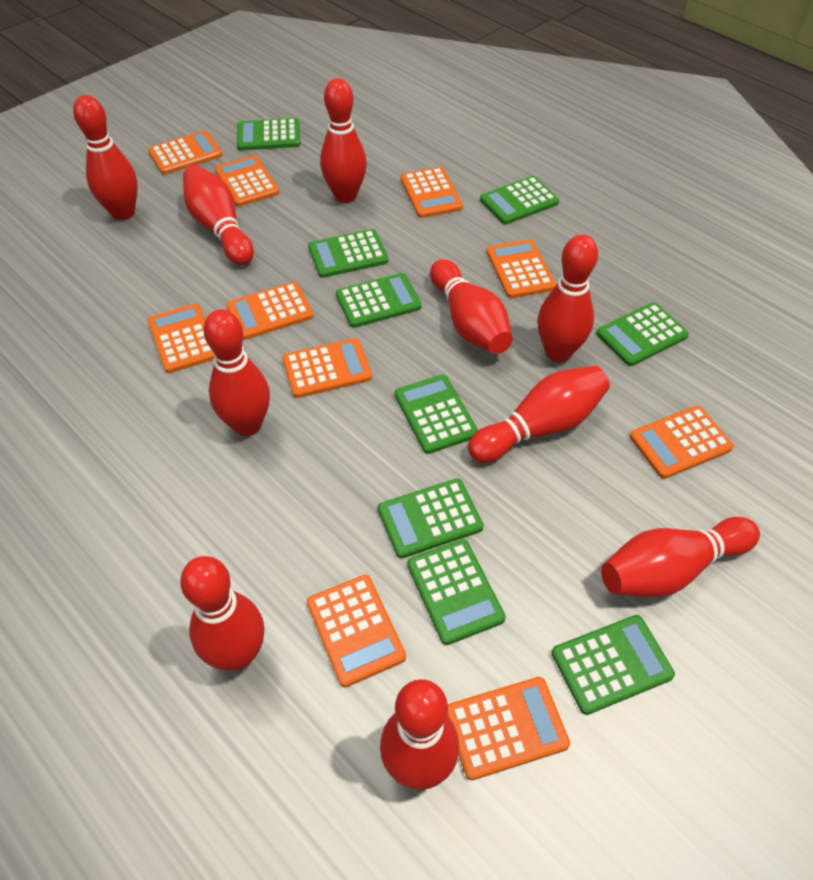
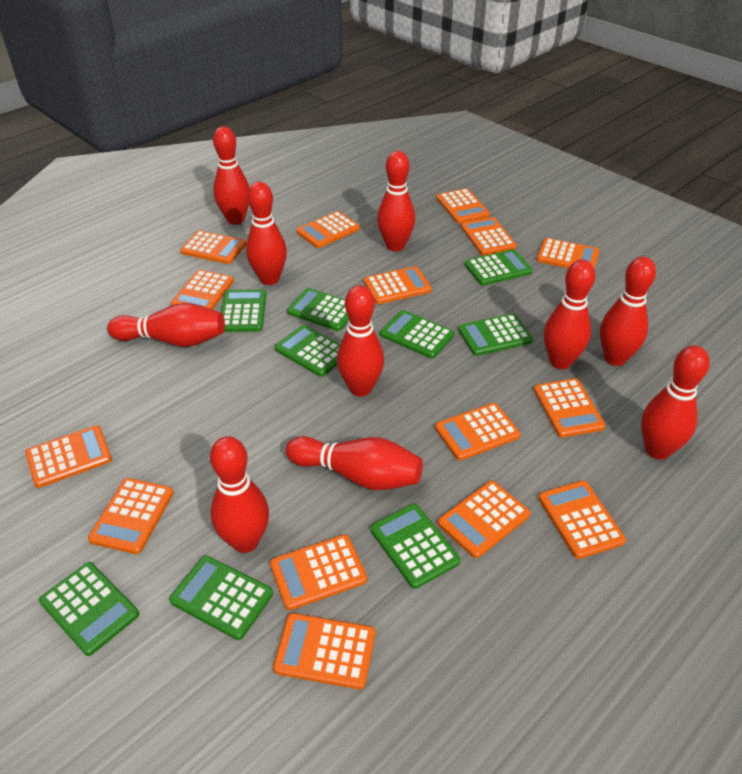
orange calculator: 10 -> 15

